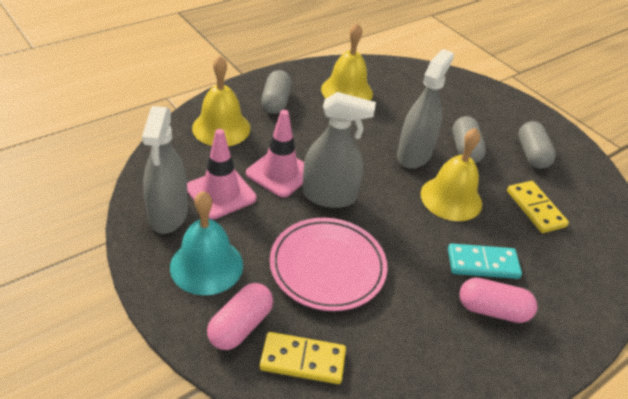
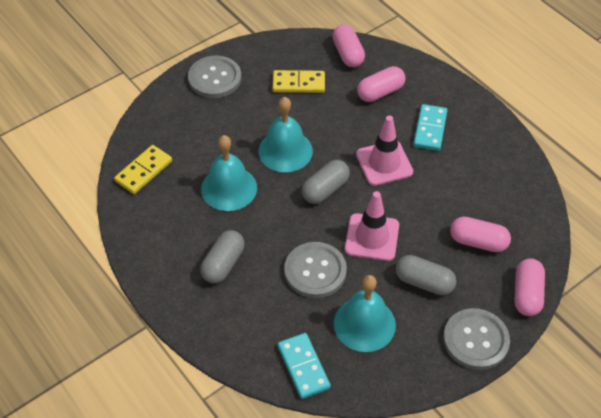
grey button: 0 -> 3
grey spray bottle: 3 -> 0
pink capsule: 2 -> 4
pink plate: 1 -> 0
turquoise bell: 1 -> 3
turquoise domino: 1 -> 2
yellow bell: 3 -> 0

